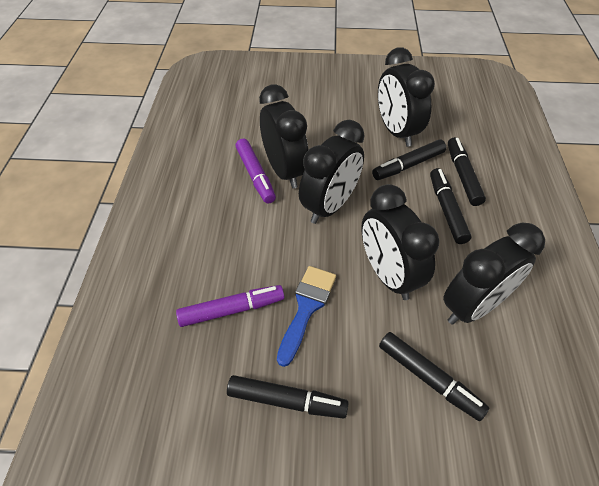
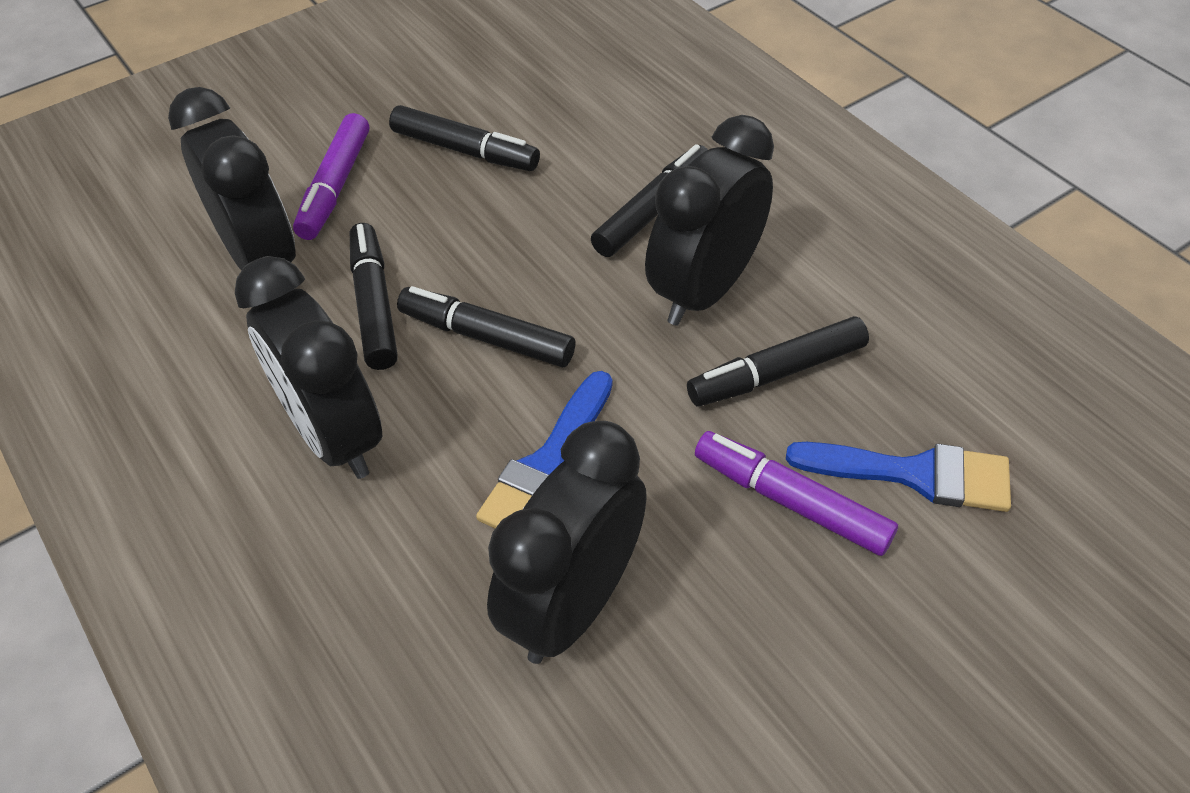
black clock: 5 -> 4
blue brush: 1 -> 2

